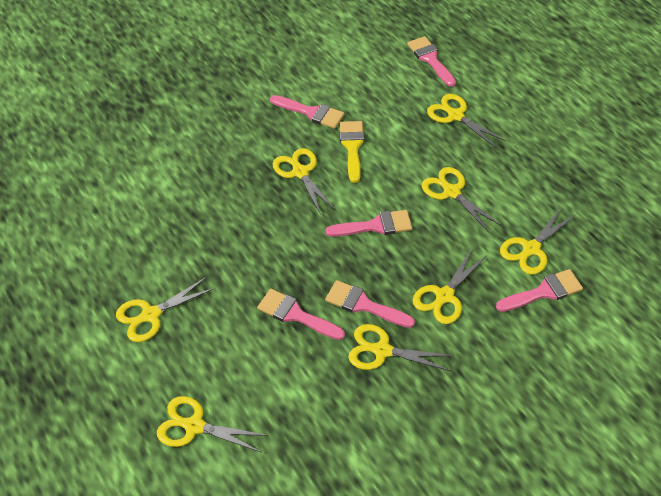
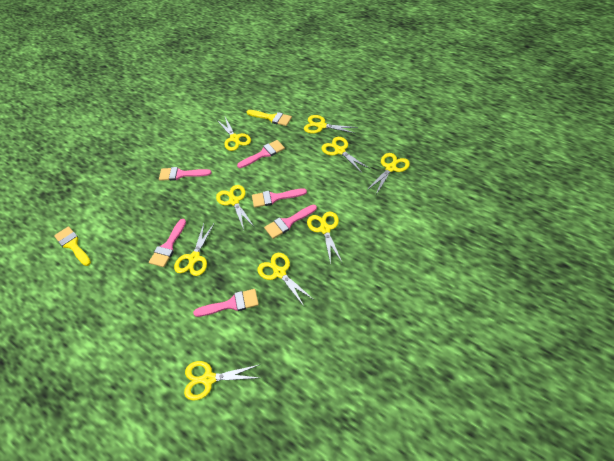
yellow brush: 1 -> 2
yellow scissors: 8 -> 9

